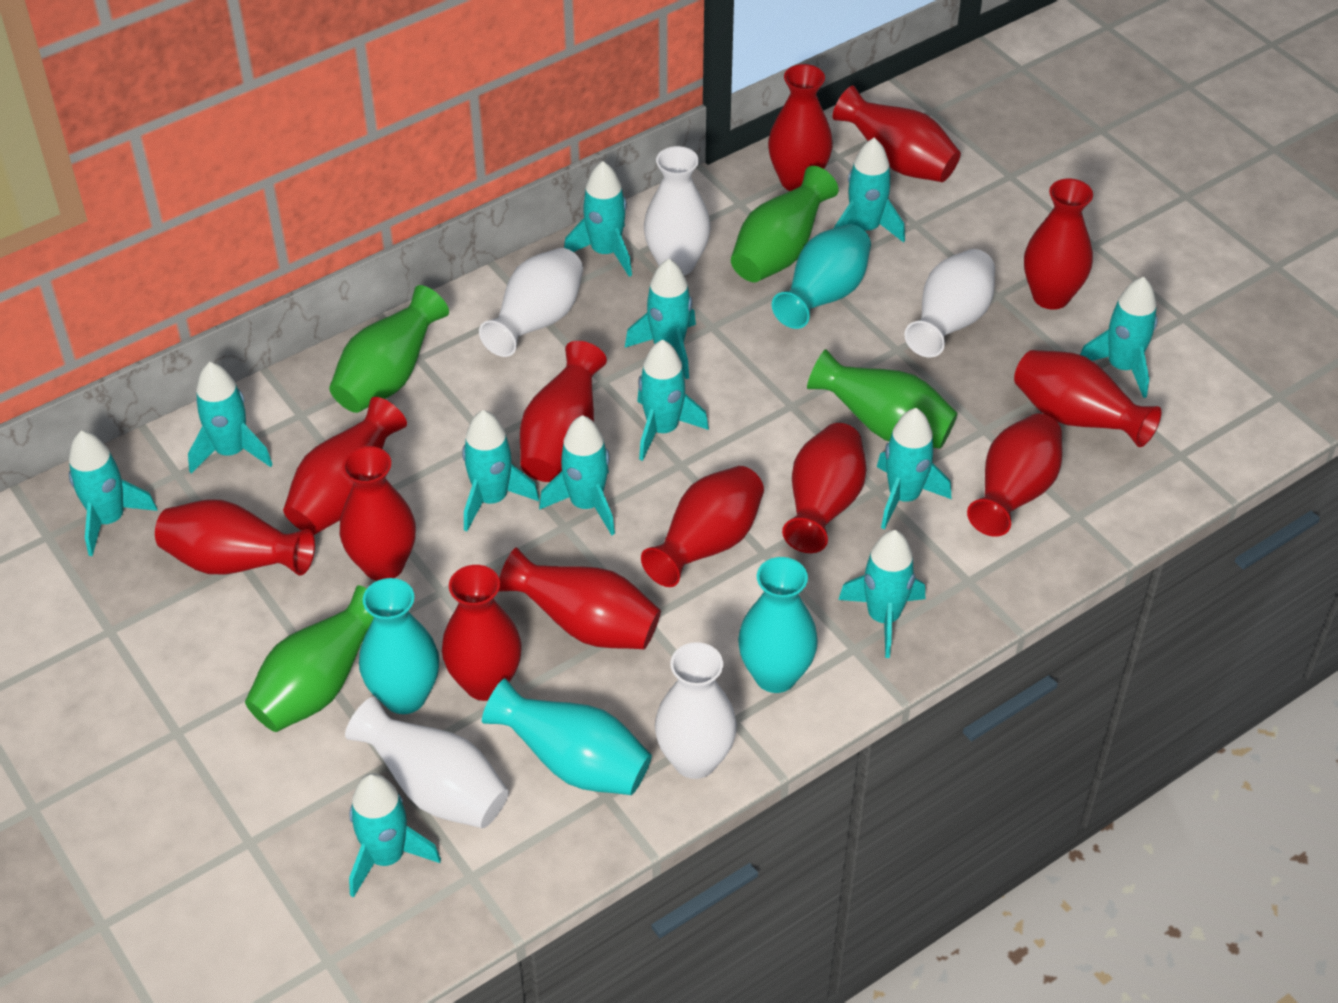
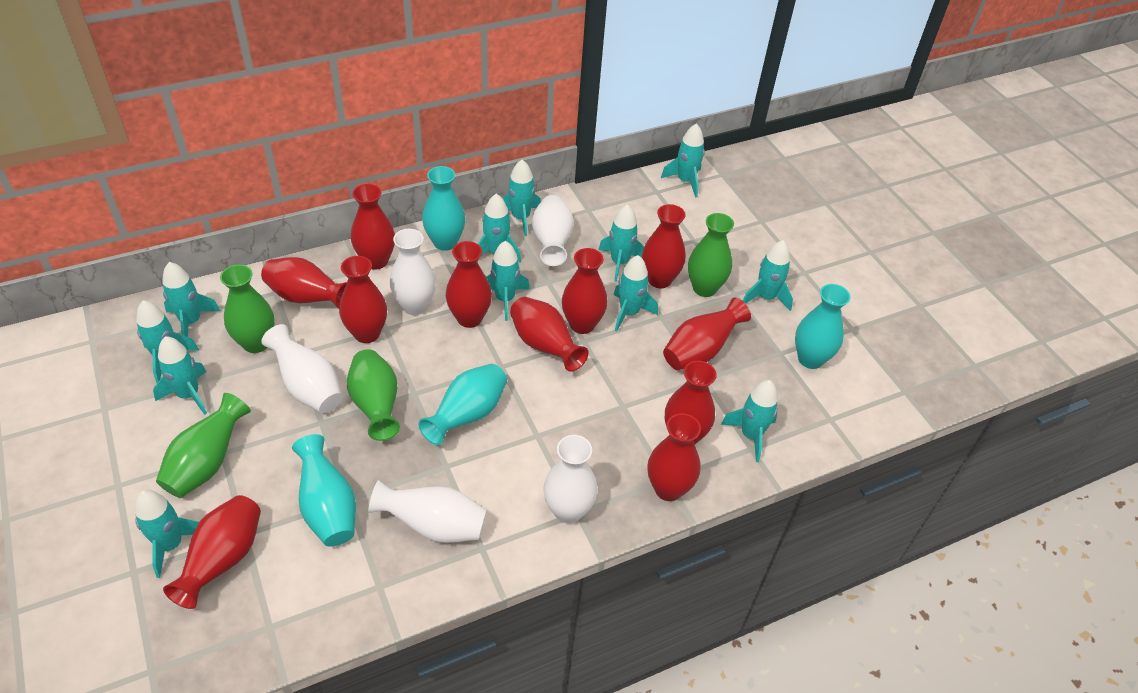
red vase: 13 -> 11

